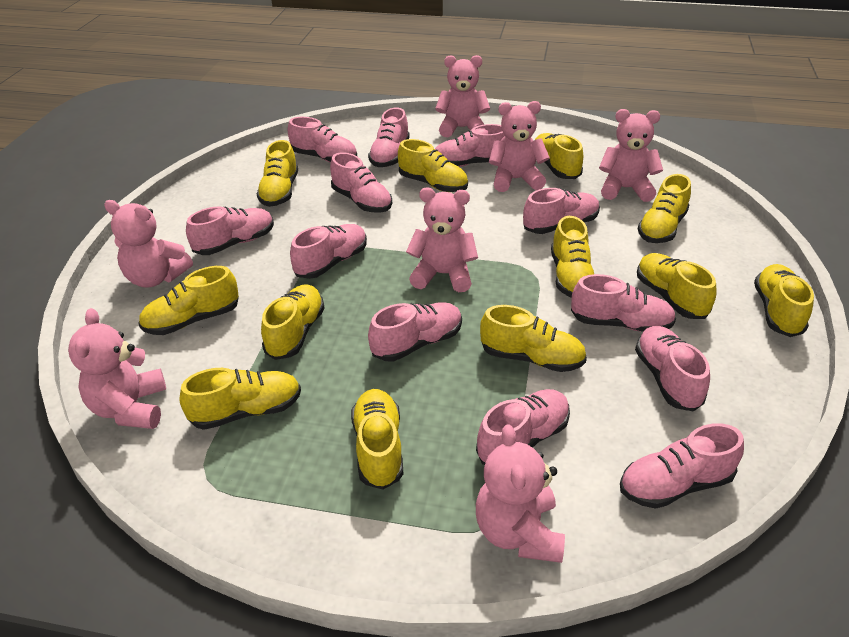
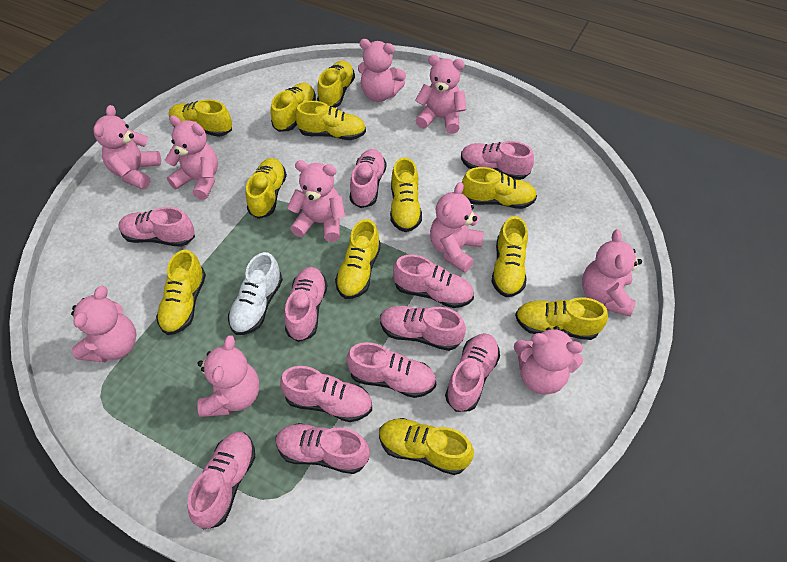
pink shoe: 12 -> 11
pink teddy bear: 7 -> 10
white shoe: 0 -> 1

